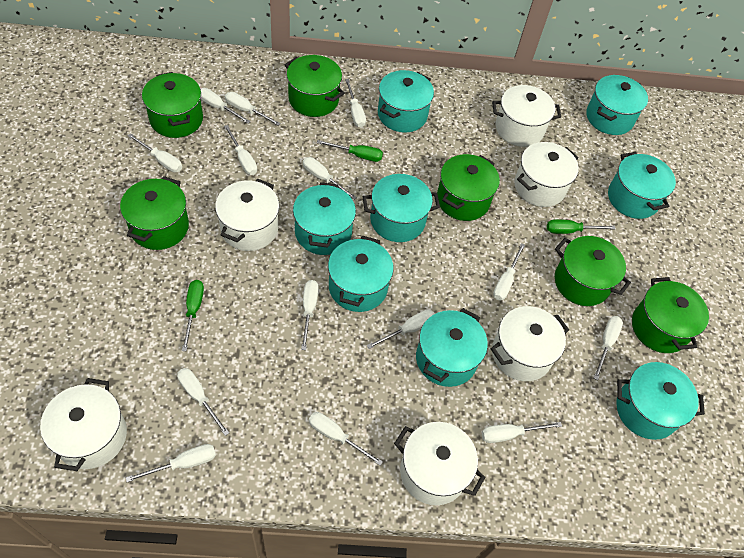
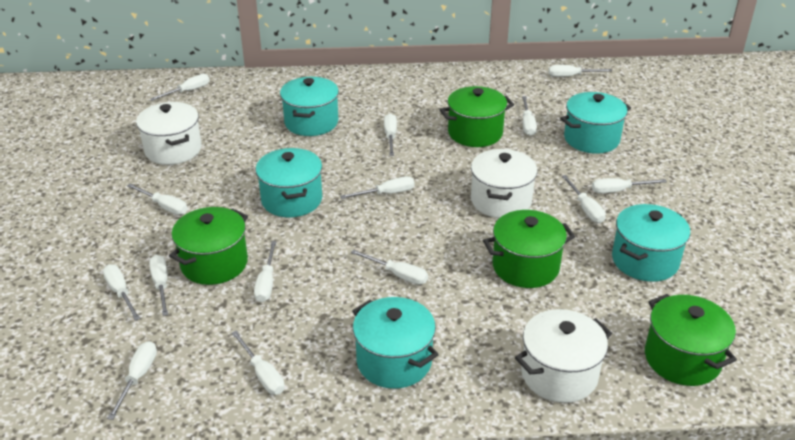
green pot: 6 -> 4
green screwdriver: 3 -> 0
turquoise pot: 8 -> 5
white pot: 6 -> 3

